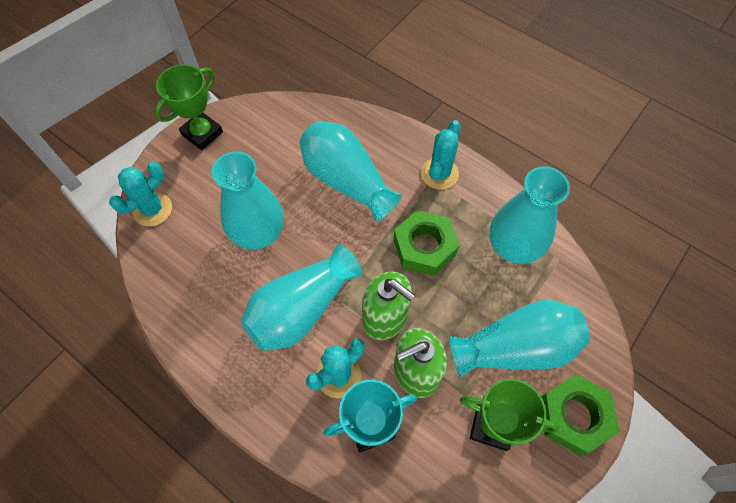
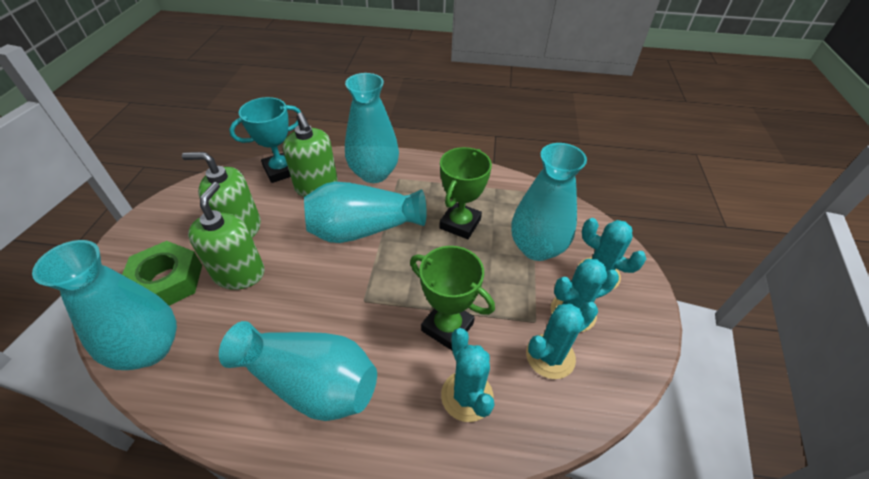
green nut: 2 -> 1
green soap dispenser: 2 -> 3
turquoise cactus: 3 -> 4

